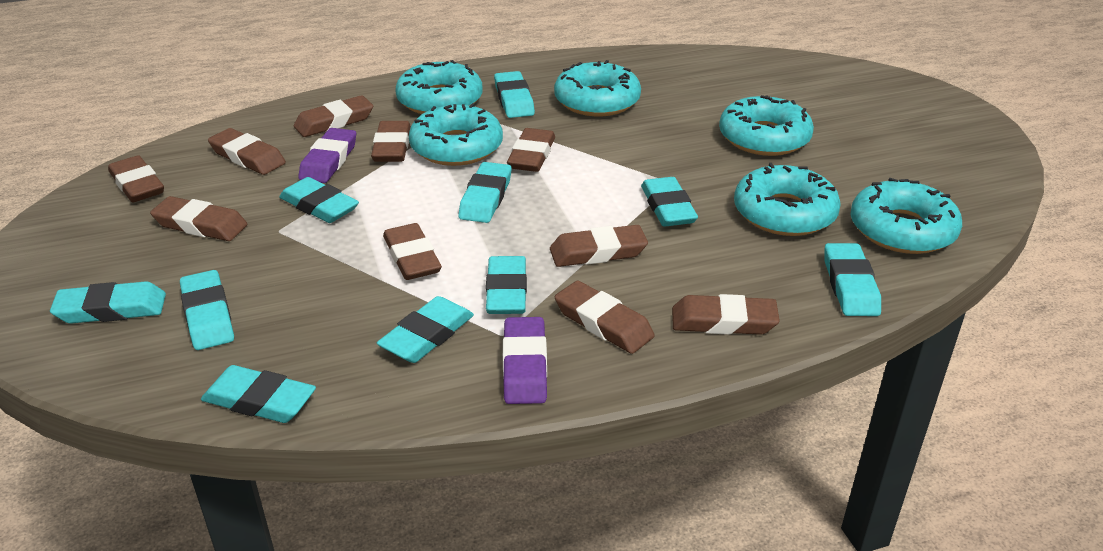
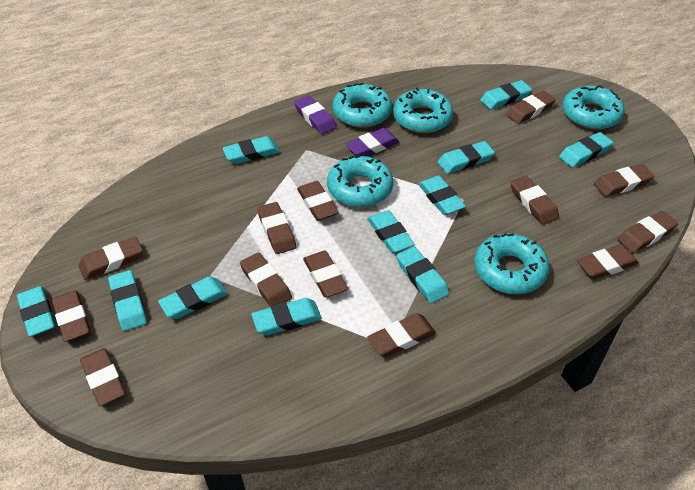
brown eraser: 10 -> 13
turquoise donut: 6 -> 5
turquoise eraser: 10 -> 11

